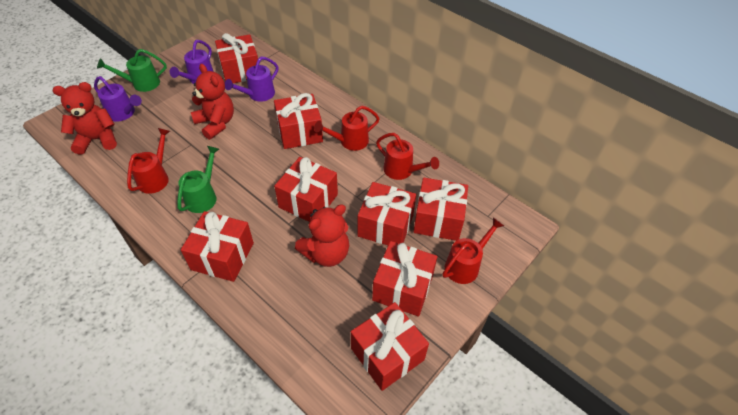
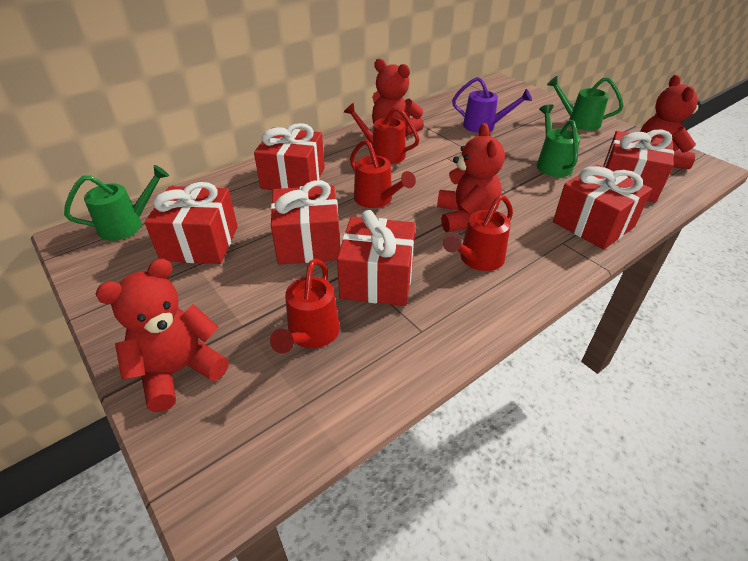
green watering can: 2 -> 3
purple watering can: 3 -> 1
red gift: 8 -> 6
red teddy bear: 3 -> 4

